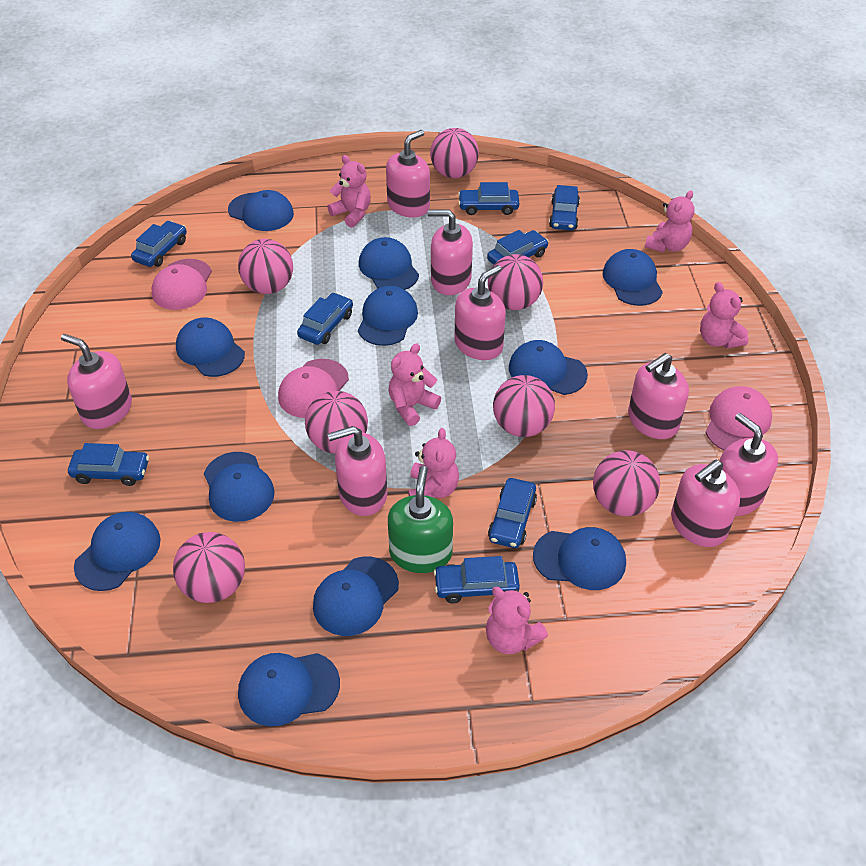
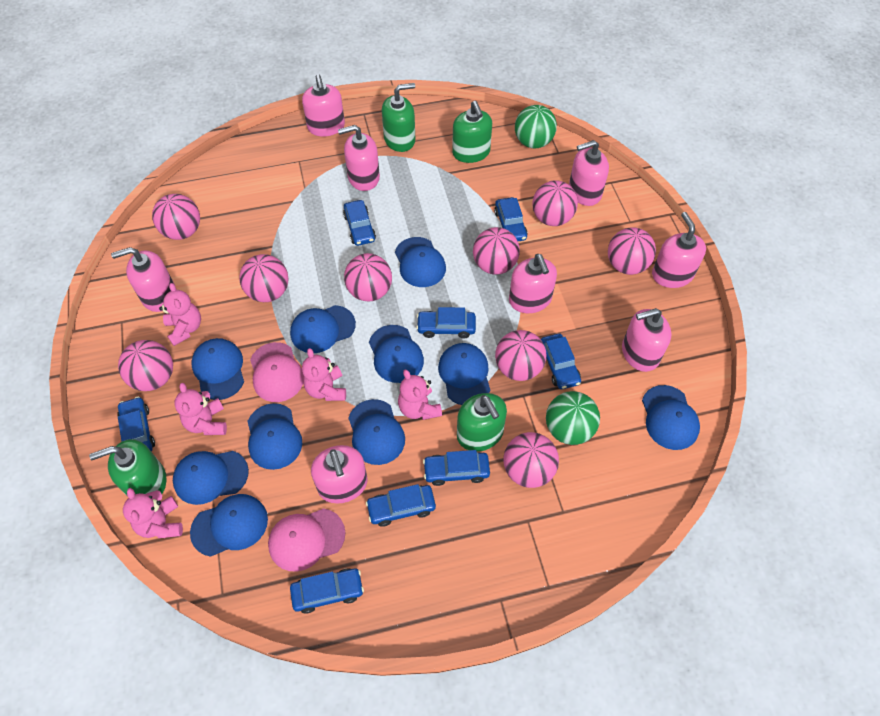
blue cap: 11 -> 10
green ball: 0 -> 2
green soap dispenser: 1 -> 4
pink ball: 7 -> 9
pink cap: 3 -> 2
pink teddy bear: 6 -> 5

